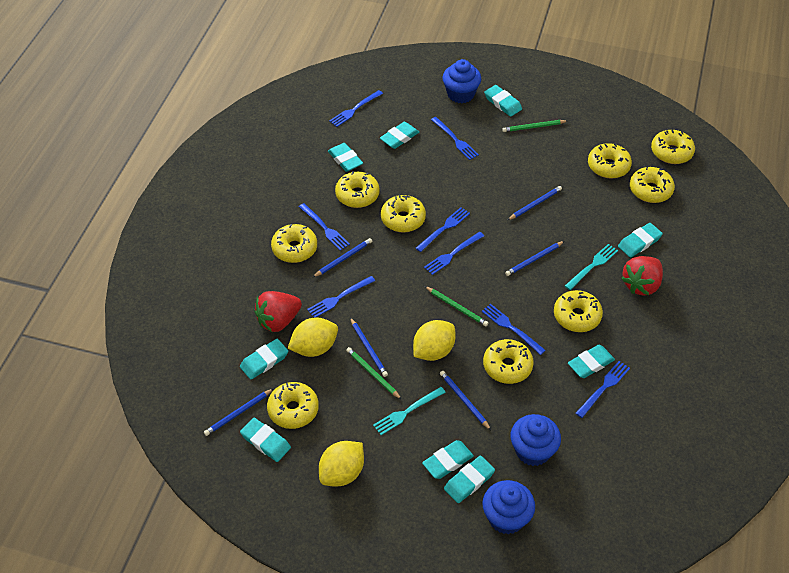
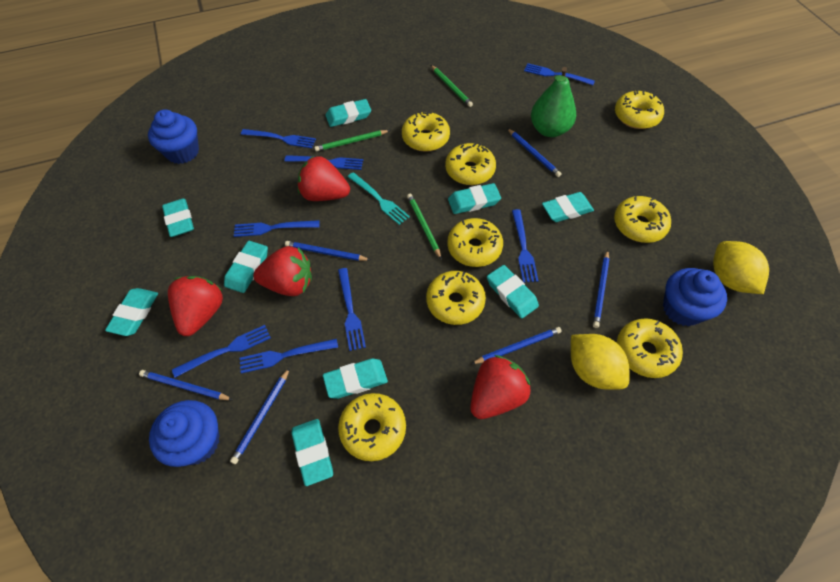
green pear: 0 -> 1
red strawberry: 2 -> 4
turquoise fork: 2 -> 1
yellow donut: 9 -> 8
yellow lemon: 3 -> 2

